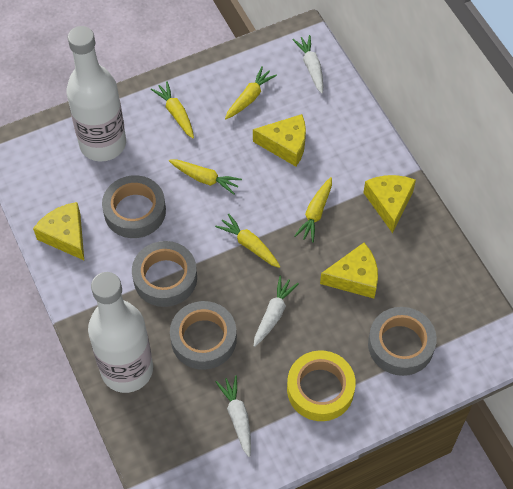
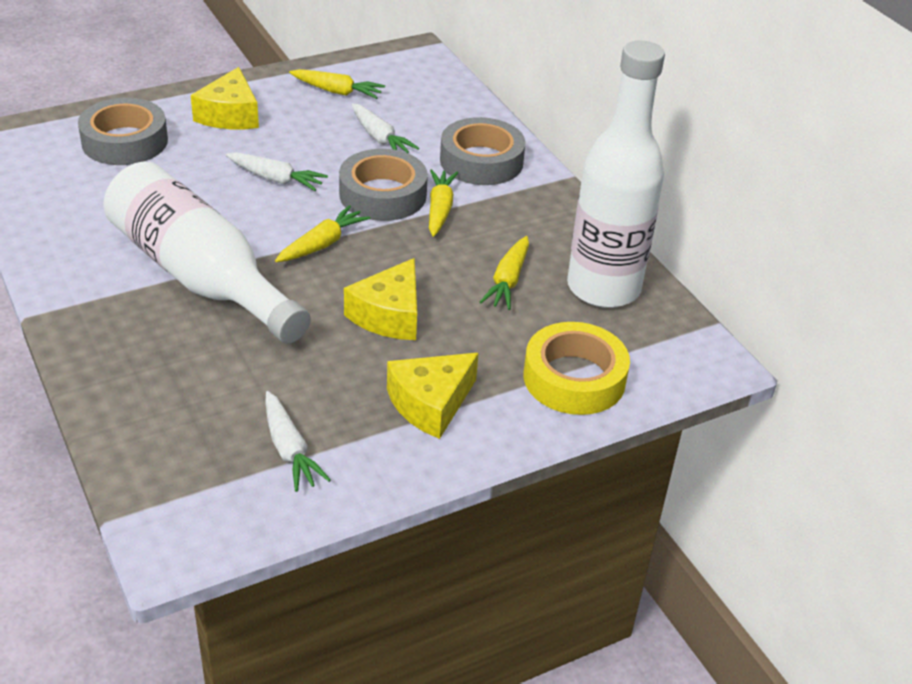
grey tape: 4 -> 3
yellow carrot: 5 -> 4
yellow cheese: 4 -> 3

